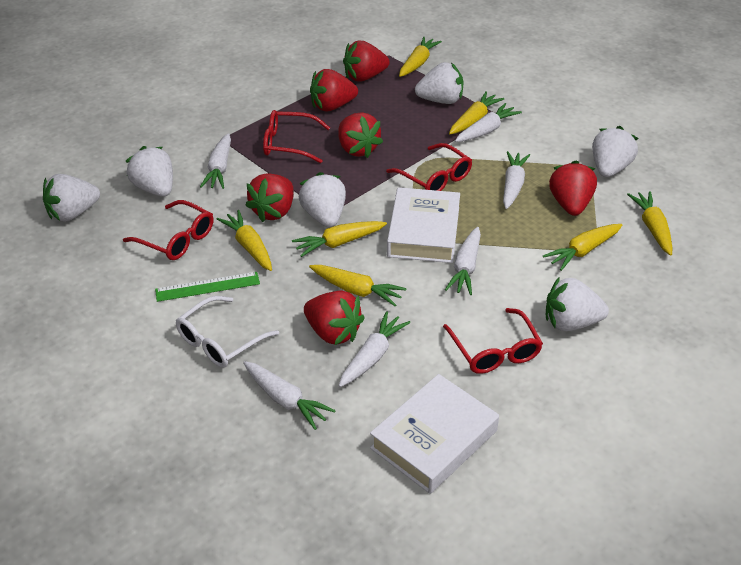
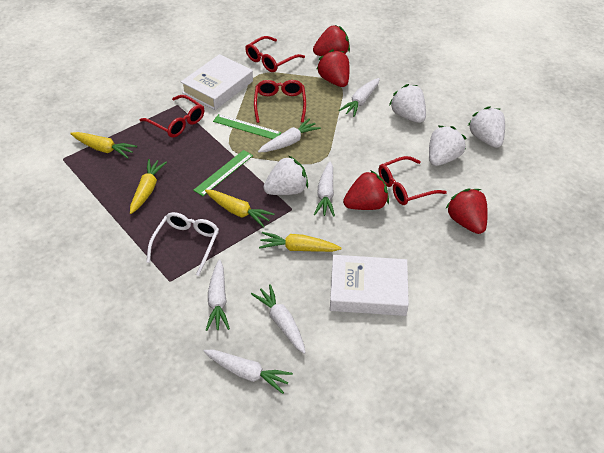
green ruler: 1 -> 2
red strawberry: 6 -> 4
white strawberry: 6 -> 4
yellow carrot: 7 -> 4

